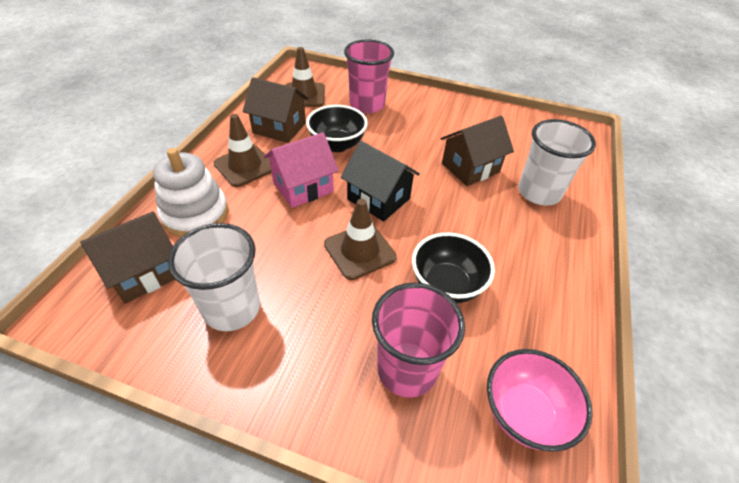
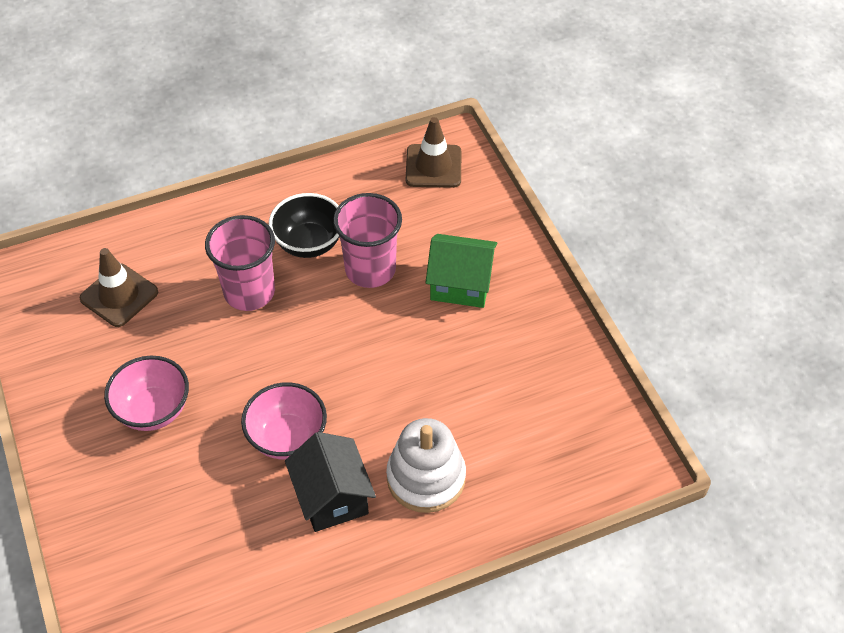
black bowl: 2 -> 1
brown house: 3 -> 0
brown traffic cone: 3 -> 2
green house: 0 -> 1
pink bowl: 1 -> 2
pink house: 1 -> 0
white cup: 2 -> 0

